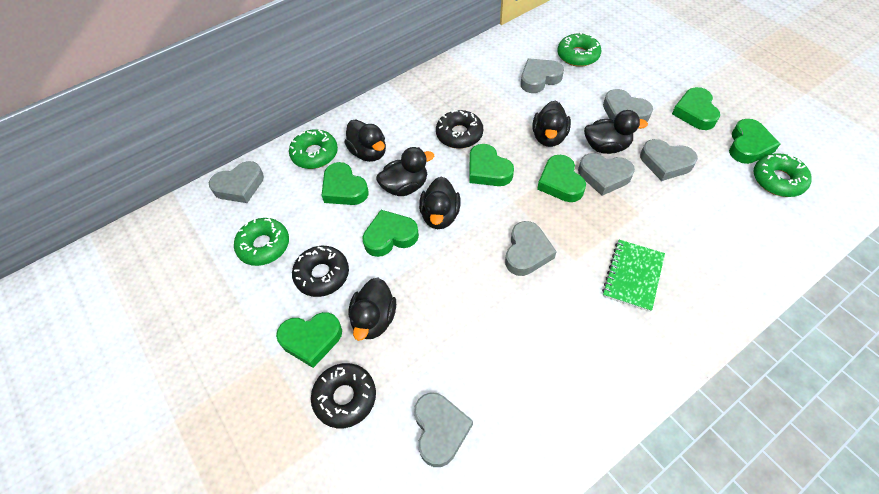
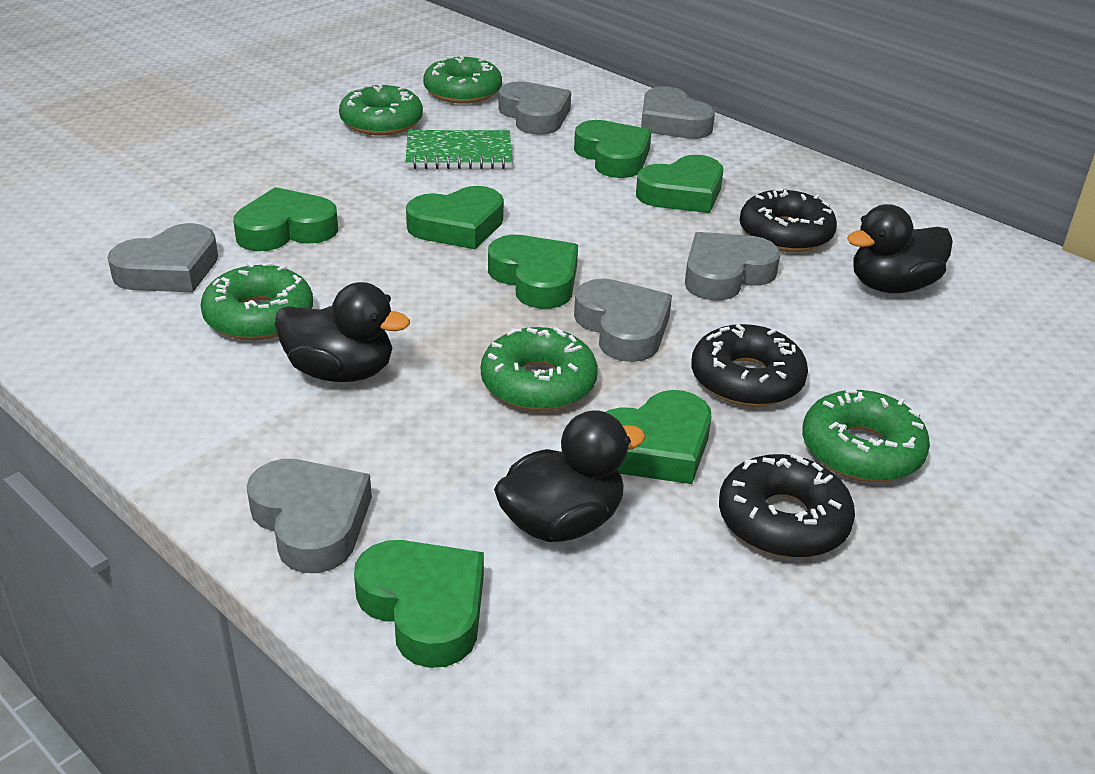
black duck: 6 -> 3
green donut: 4 -> 5
grey heart: 7 -> 6

